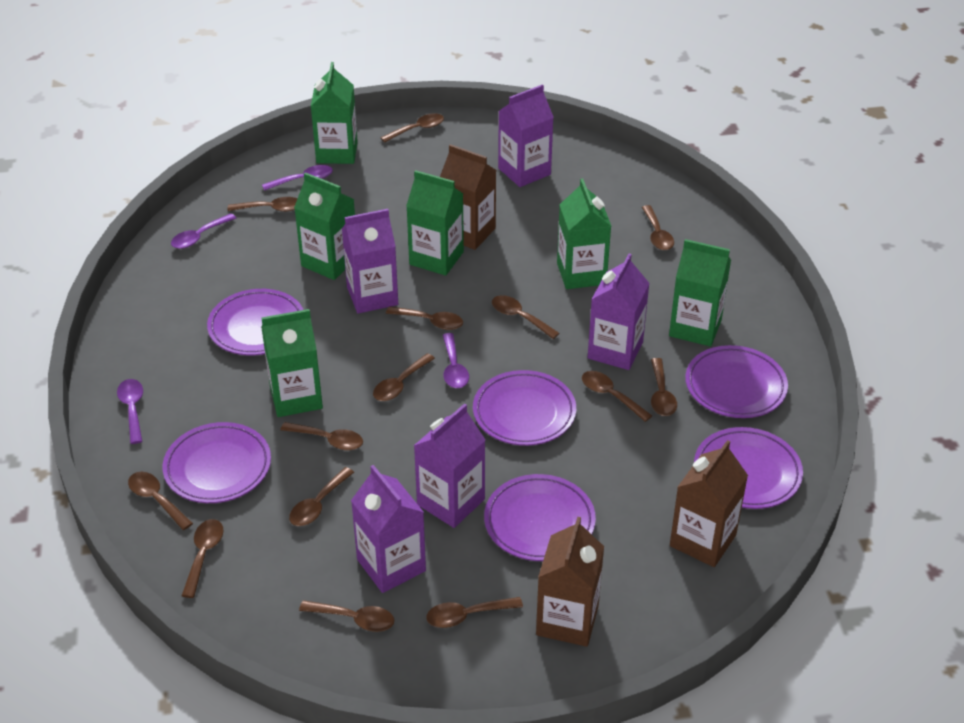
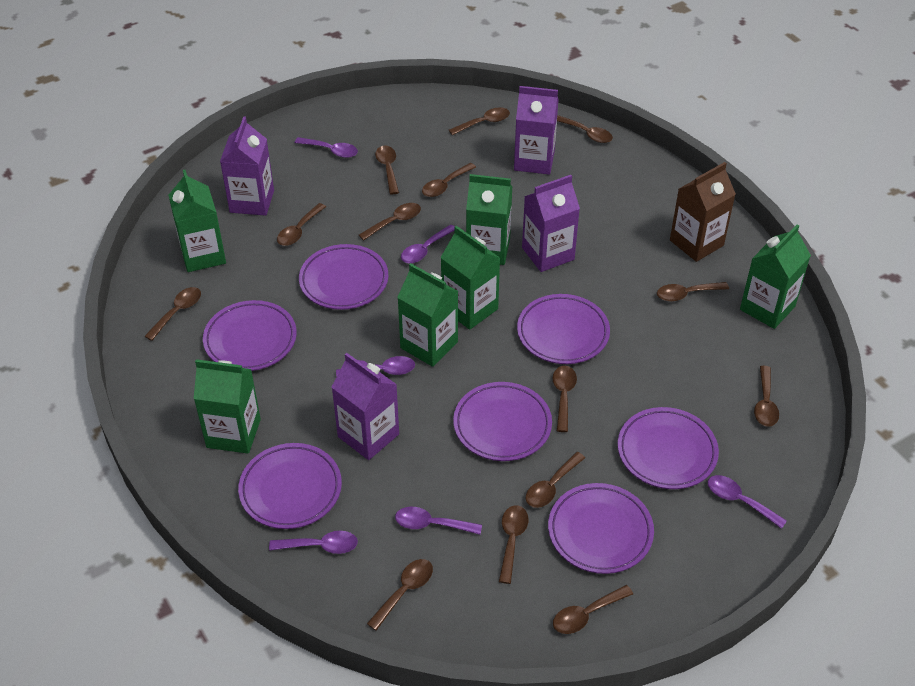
brown carton: 3 -> 1
purple carton: 5 -> 4
purple plate: 6 -> 7
purple spoon: 4 -> 6

